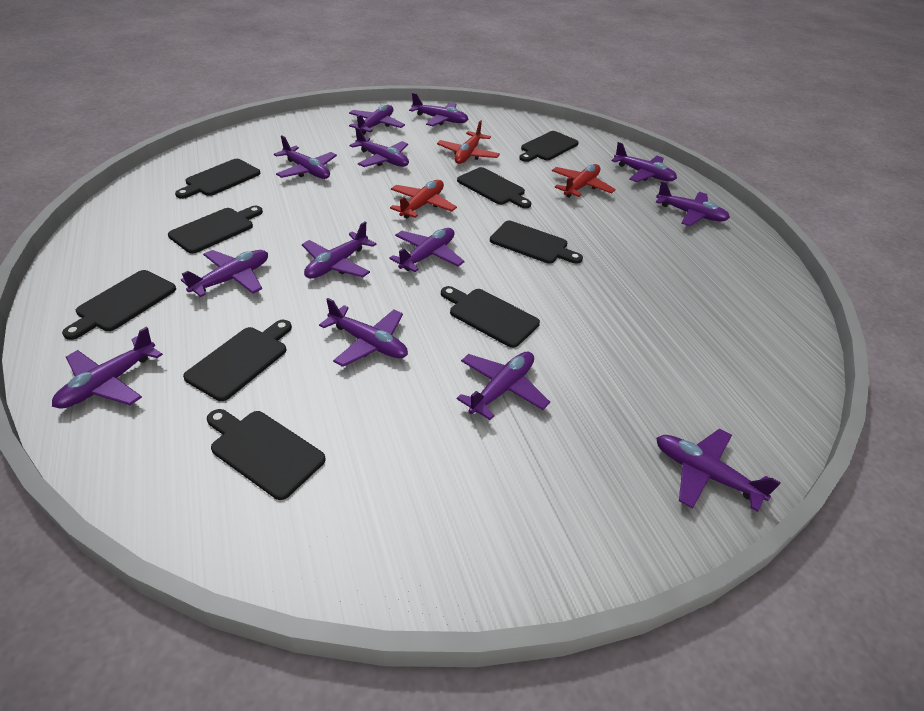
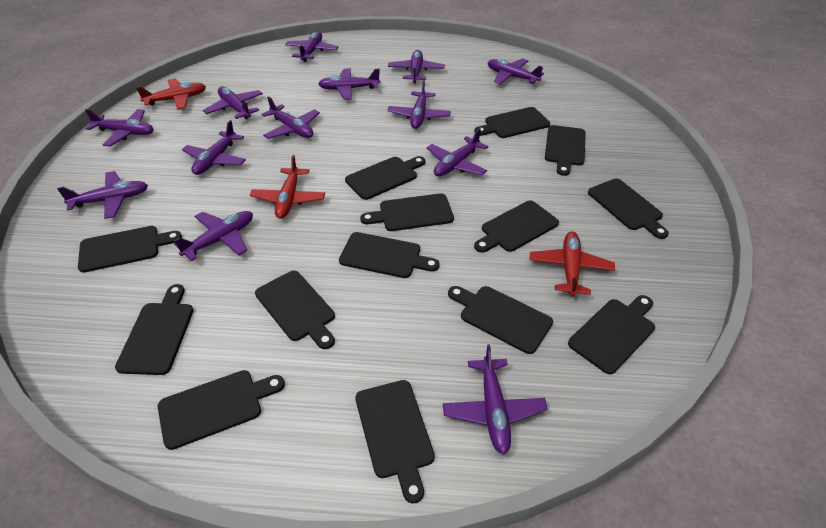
black cutting board: 9 -> 14

